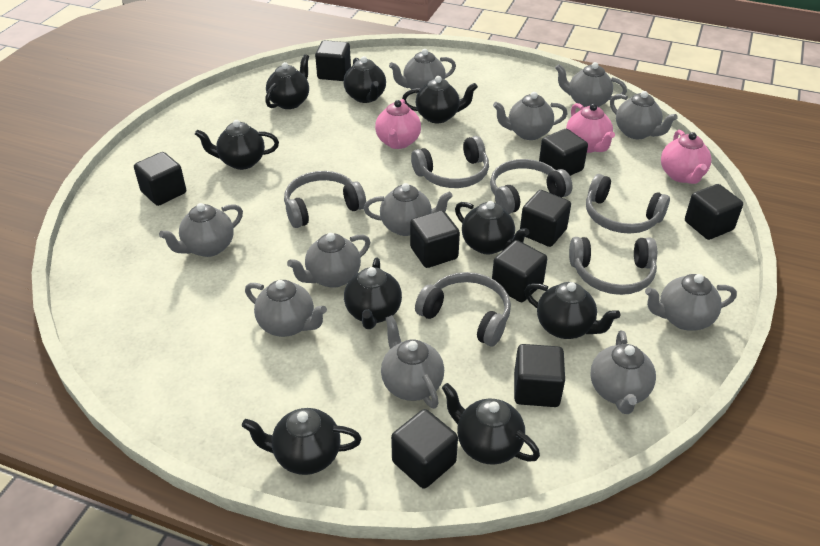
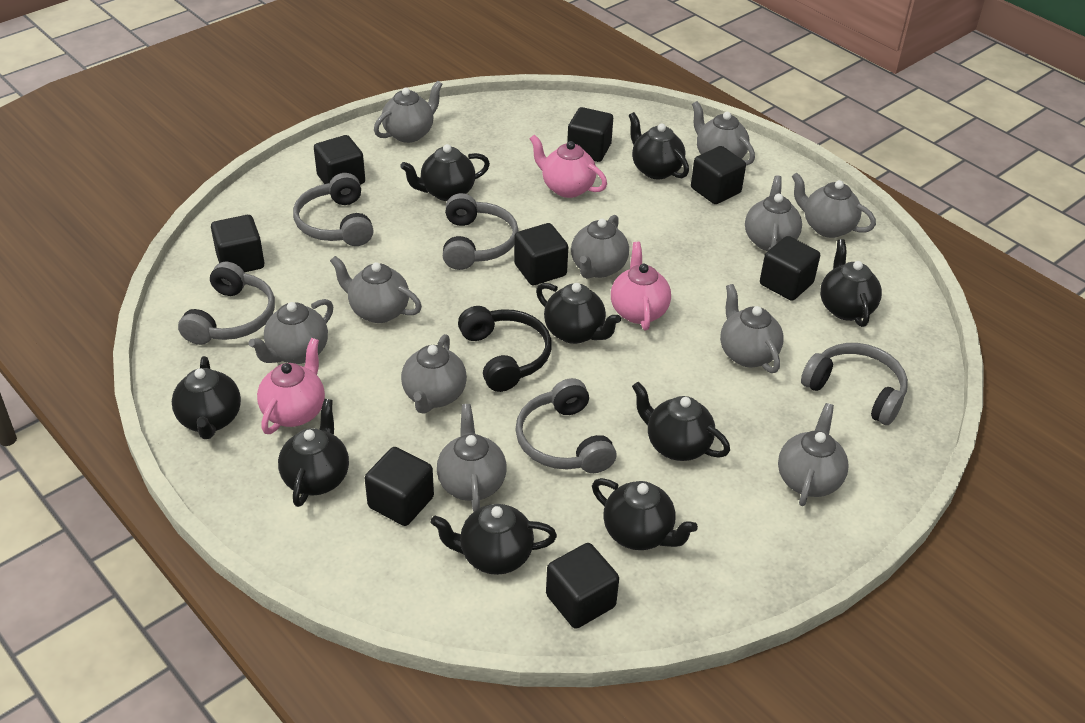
black cube: 9 -> 8
black headphones: 0 -> 1
grey headphones: 6 -> 5

